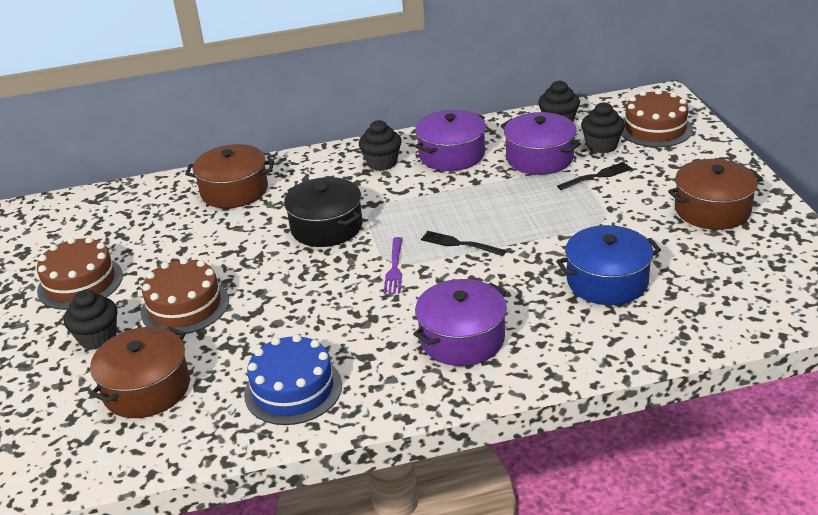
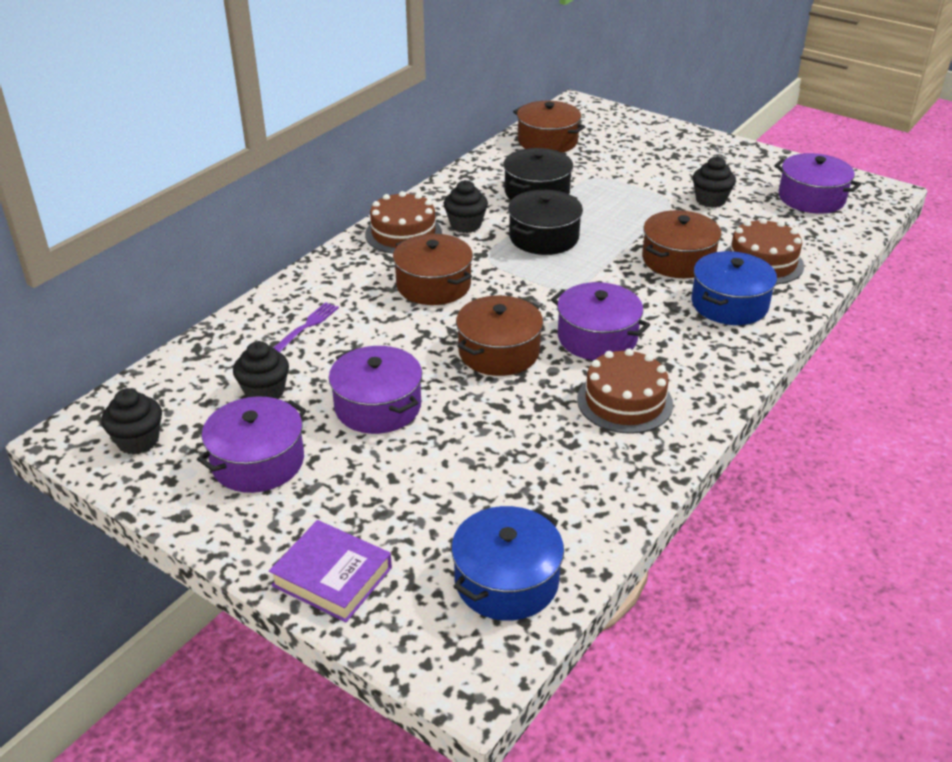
black fork: 2 -> 0
black pot: 1 -> 2
blue cake: 1 -> 0
blue pot: 1 -> 2
brown pot: 3 -> 4
purple book: 0 -> 1
purple pot: 3 -> 4

